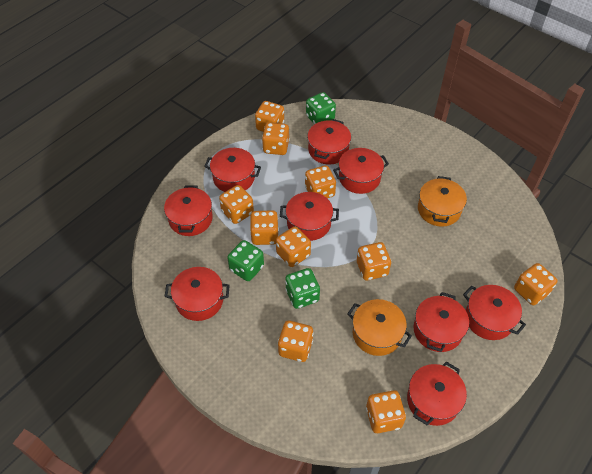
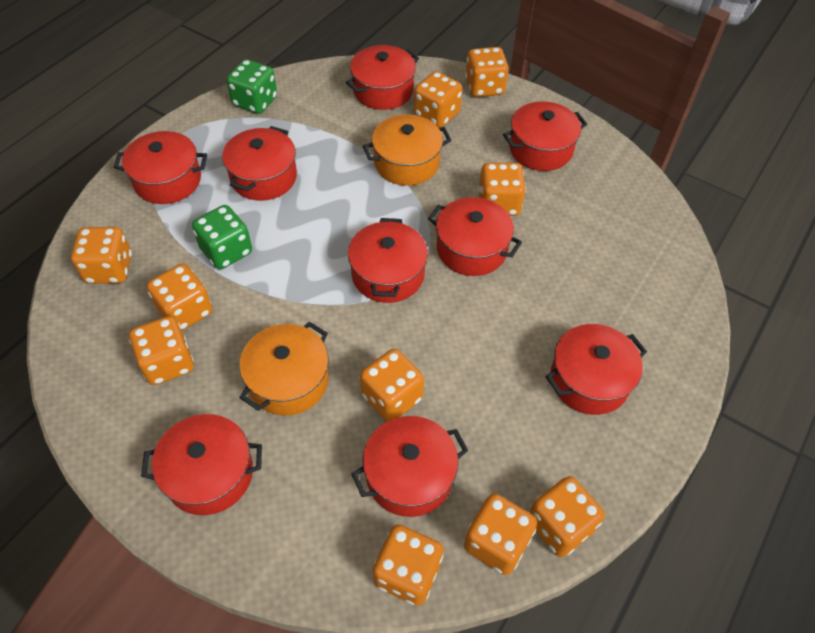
green dice: 3 -> 2

